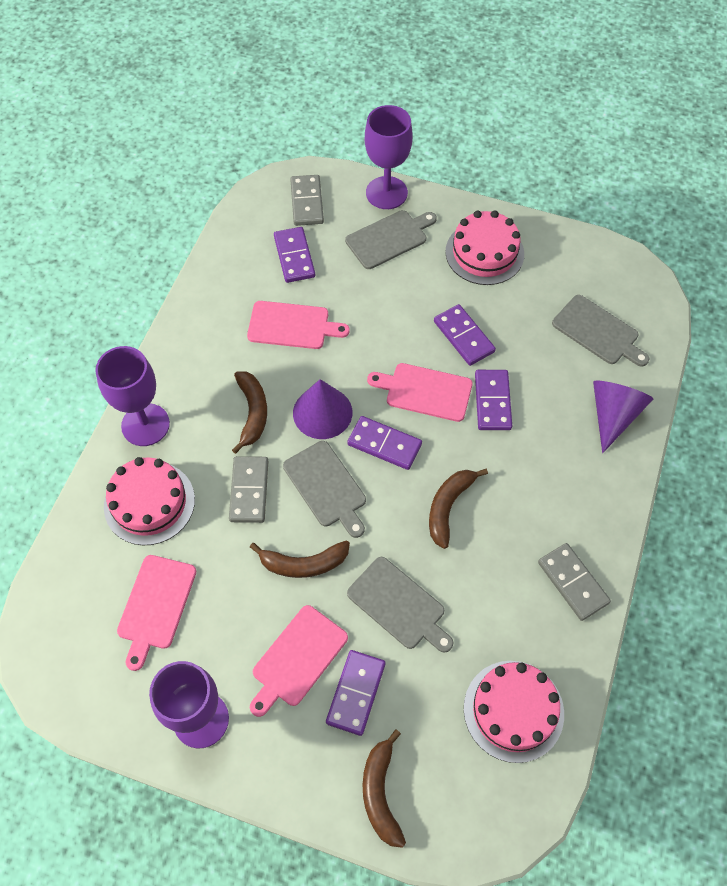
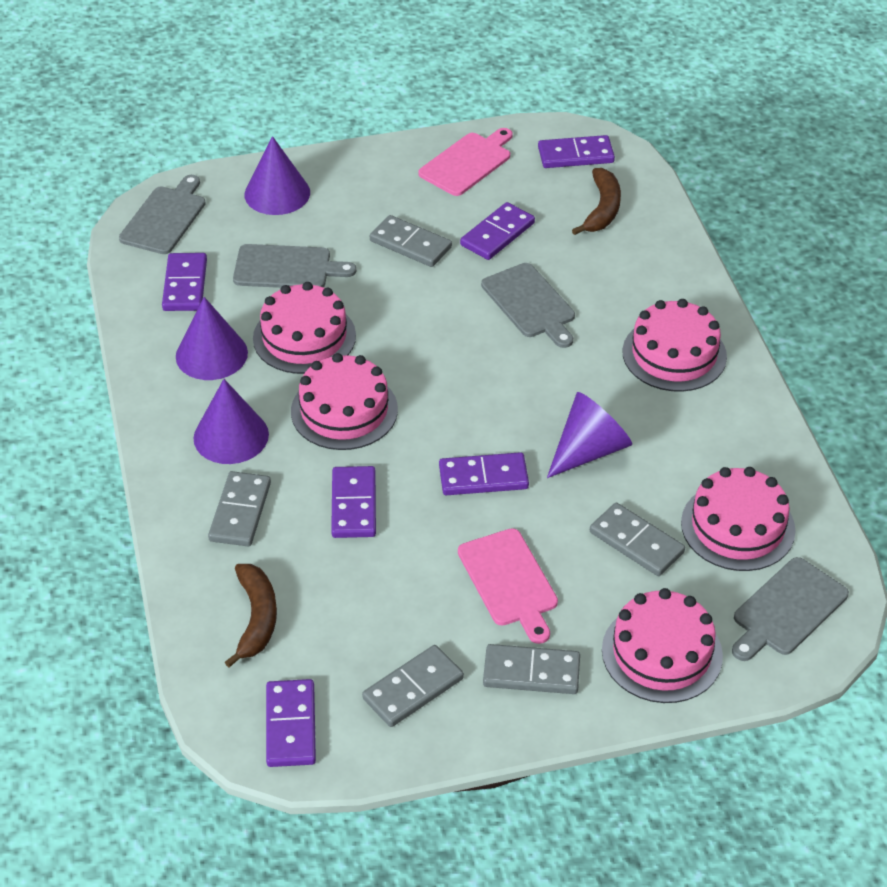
brown banana: 4 -> 2
grey domino: 3 -> 5
pink cake: 3 -> 5
pink cutting board: 4 -> 2
purple cone: 2 -> 4
purple domino: 5 -> 6
purple goblet: 3 -> 0

